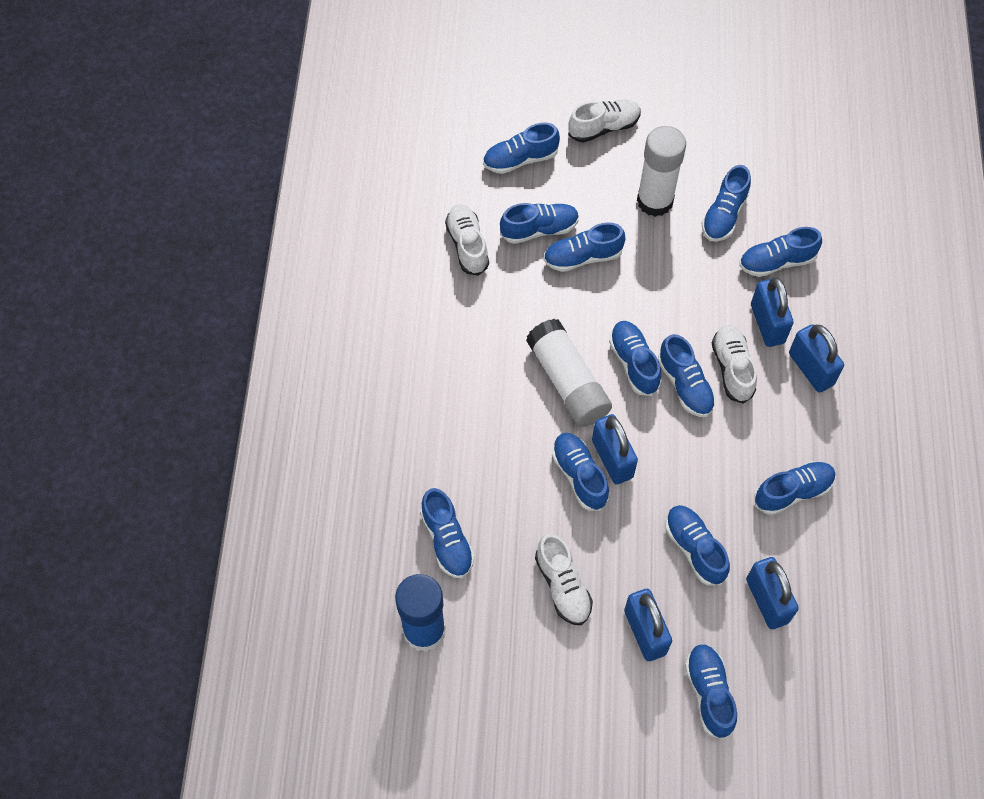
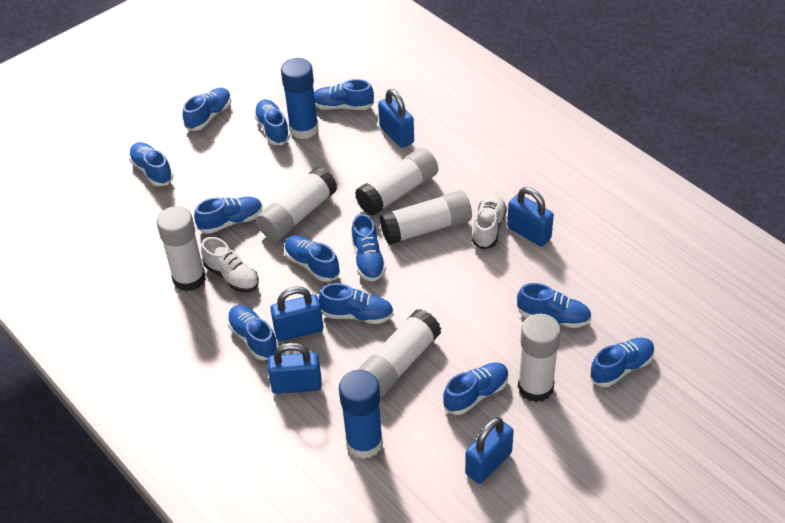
blue glue stick: 1 -> 2
white glue stick: 2 -> 6
white shoe: 4 -> 2

